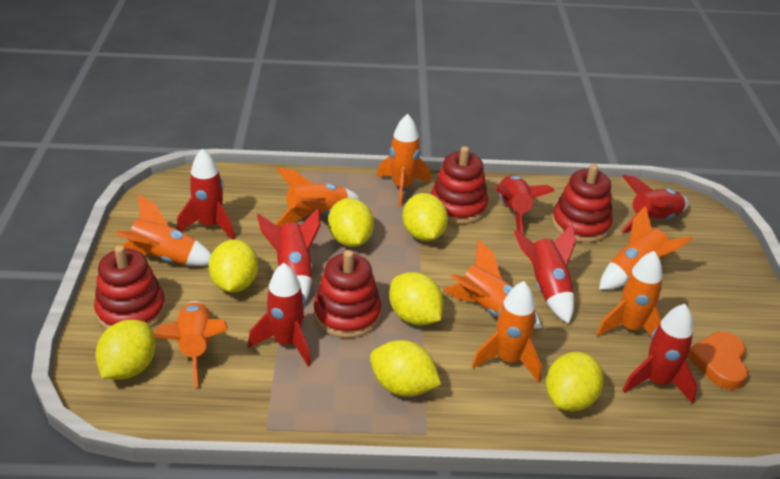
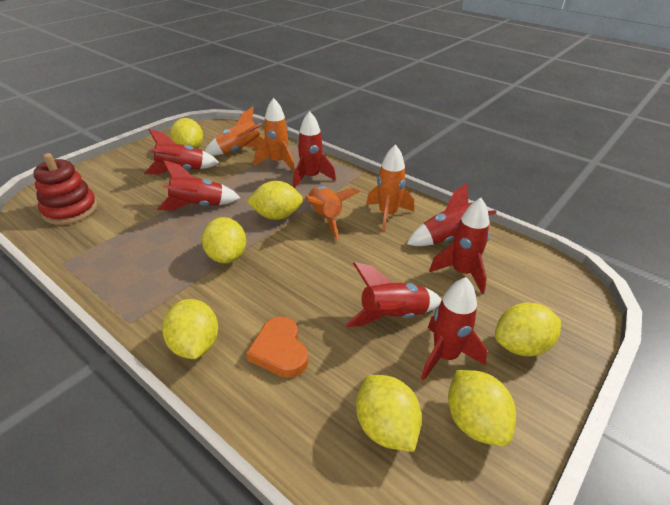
orange rocket: 8 -> 4
red stacking toy: 4 -> 1

